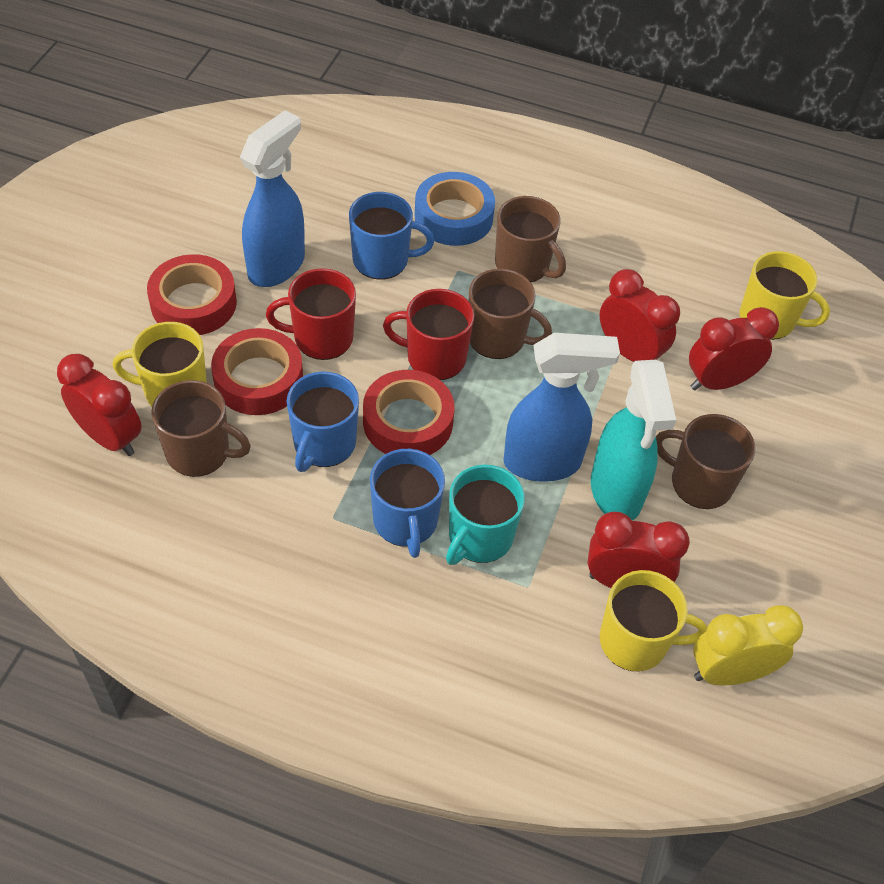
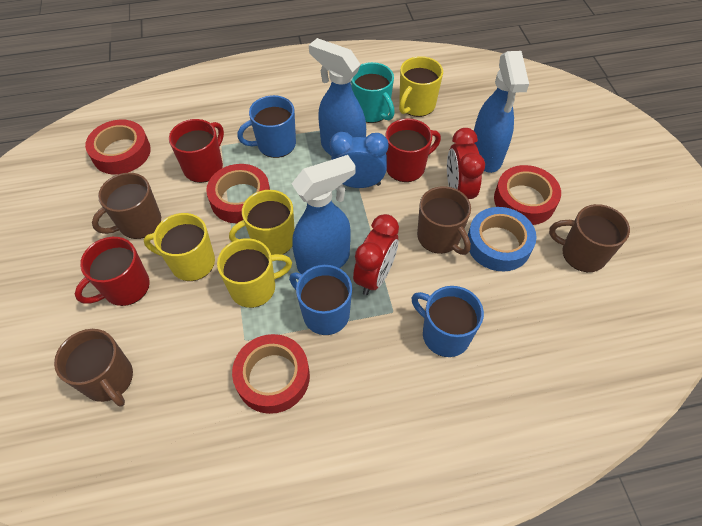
blue clock: 0 -> 1
blue spray bottle: 2 -> 3
red clock: 4 -> 2
red mug: 2 -> 3
red tape: 3 -> 4
turquoise spray bottle: 1 -> 0
yellow clock: 1 -> 0
yellow mug: 3 -> 4

